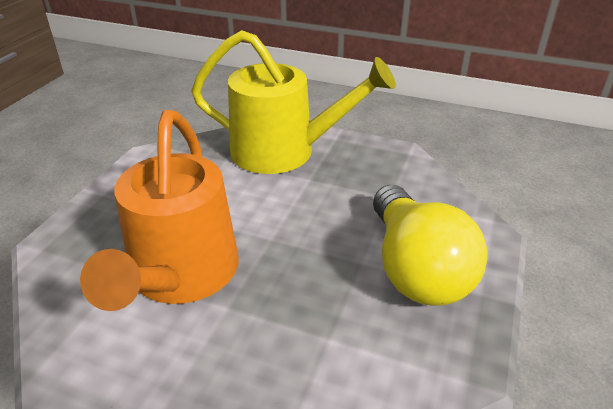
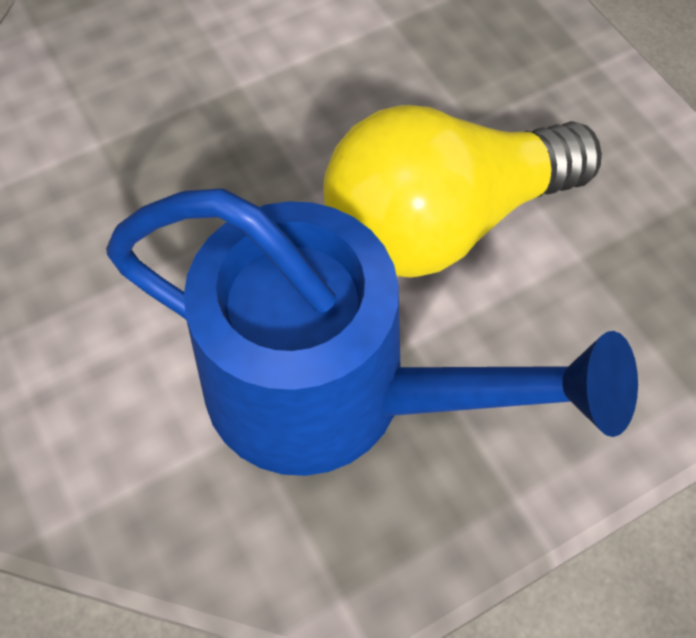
blue watering can: 0 -> 1
orange watering can: 1 -> 0
yellow watering can: 1 -> 0

